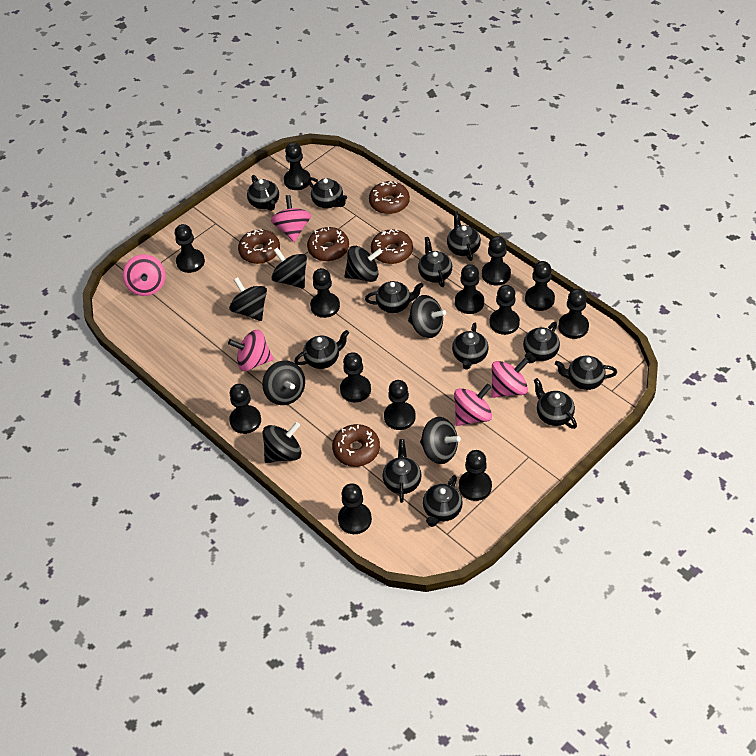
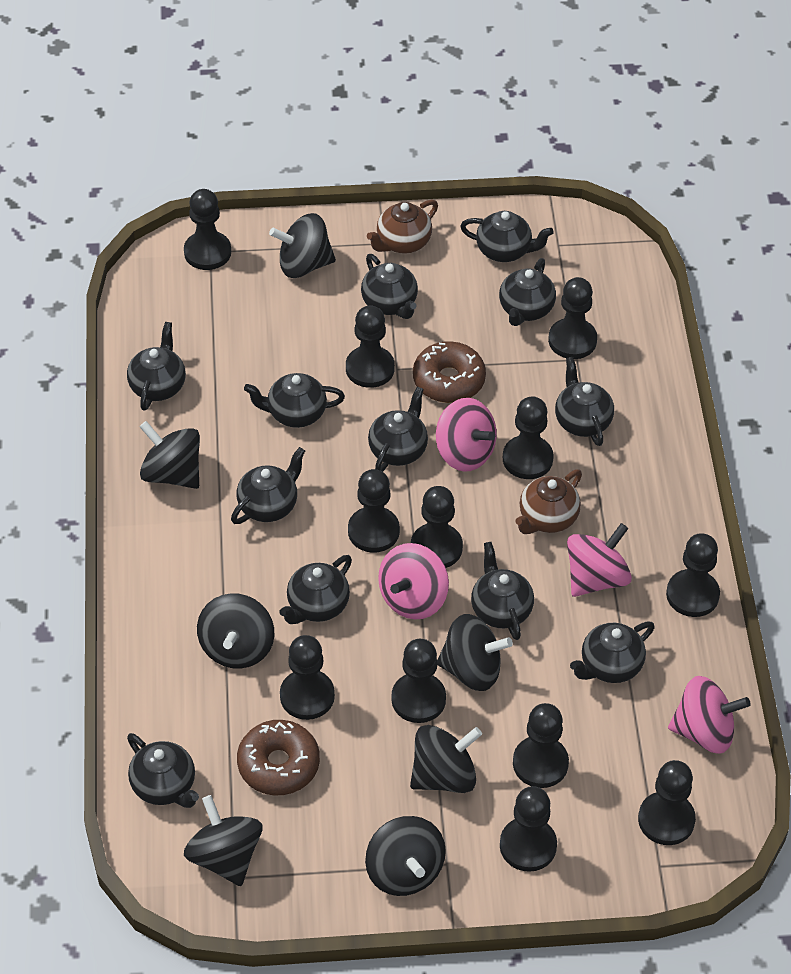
black pawn: 13 -> 12
brown donut: 5 -> 2
brown teapot: 0 -> 2
pink spinning top: 5 -> 4

